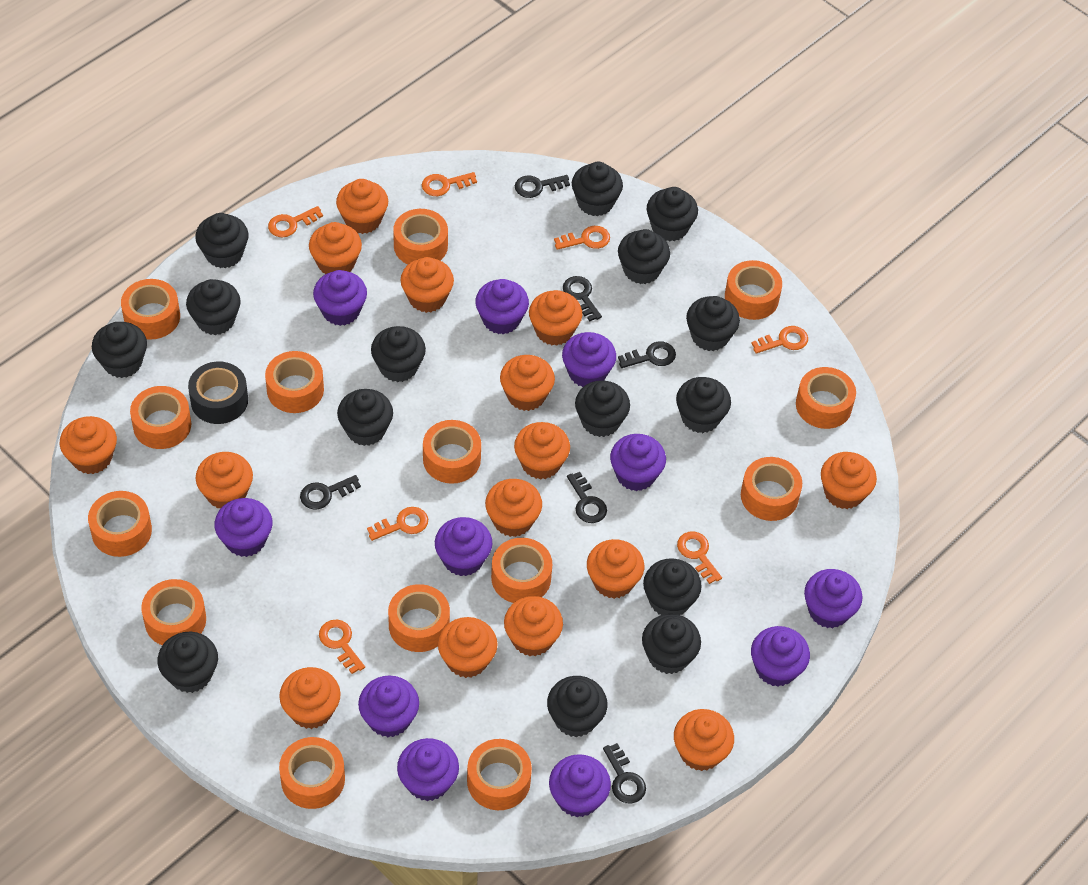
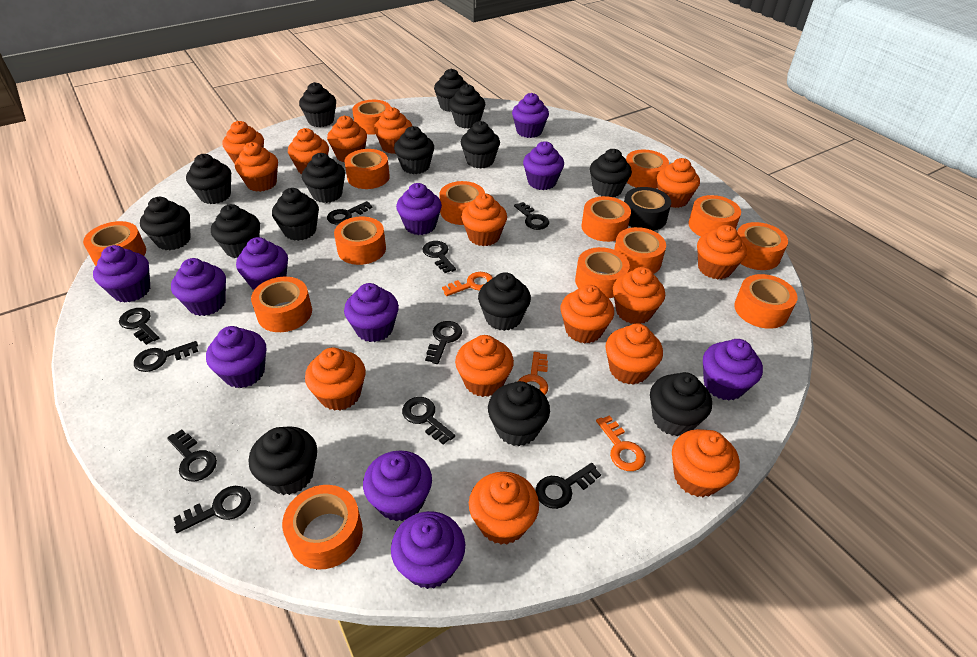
black key: 6 -> 10
orange key: 7 -> 3

